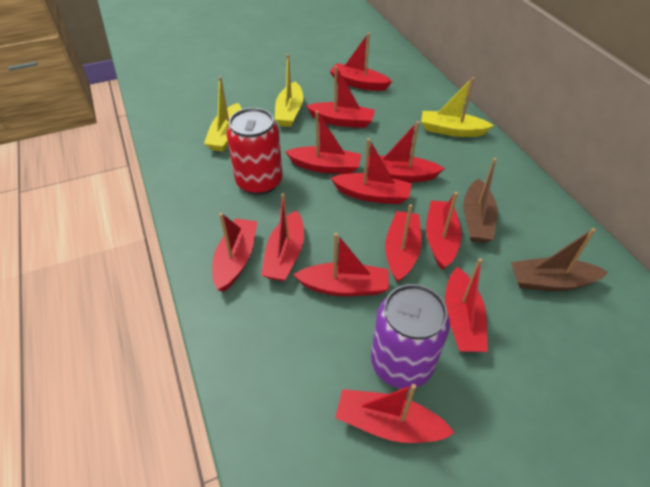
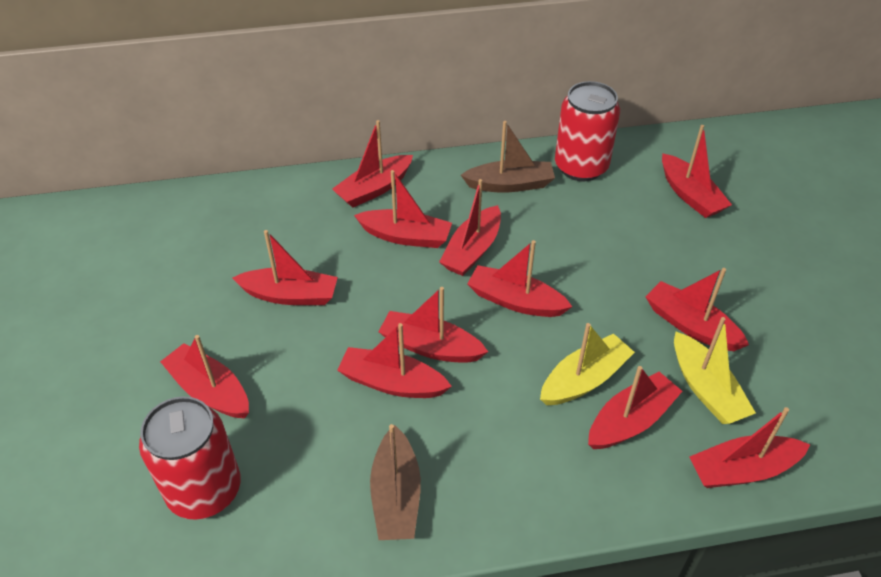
purple can: 1 -> 0
red can: 1 -> 2
yellow boat: 3 -> 2

